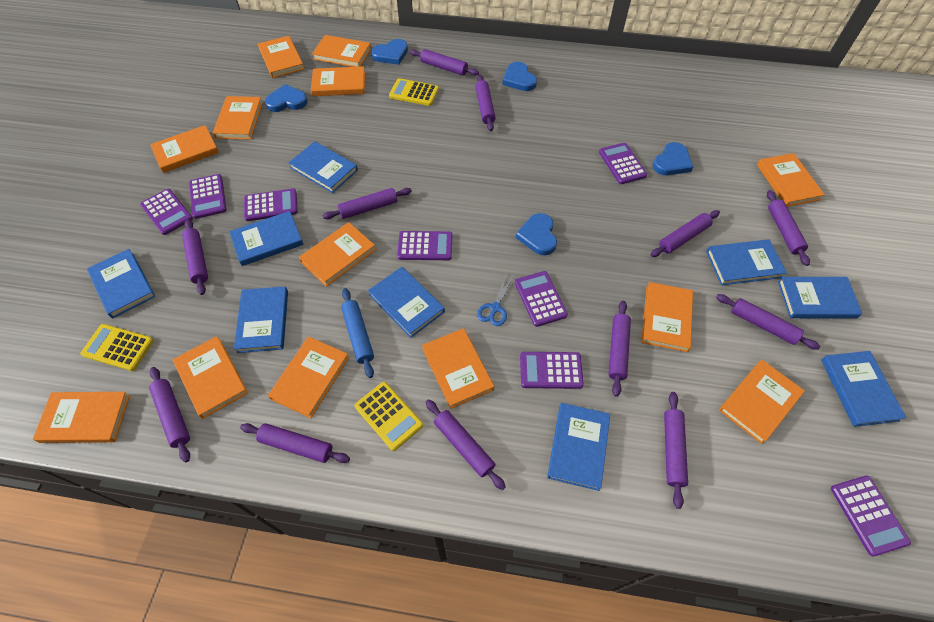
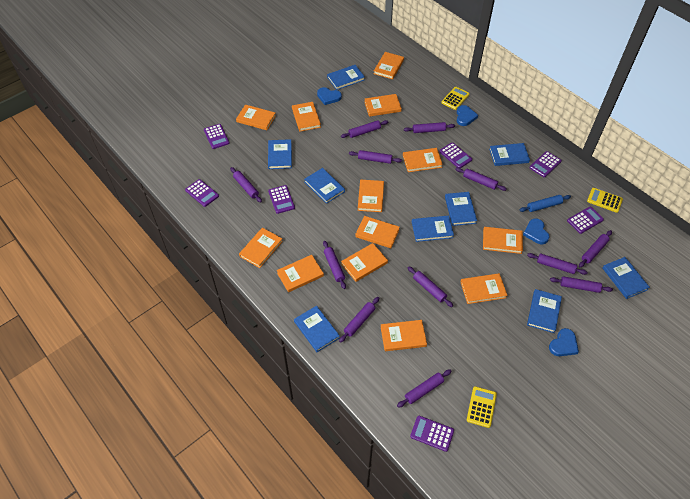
blue heart: 5 -> 4
blue scissors: 1 -> 0
purple calculator: 8 -> 7

